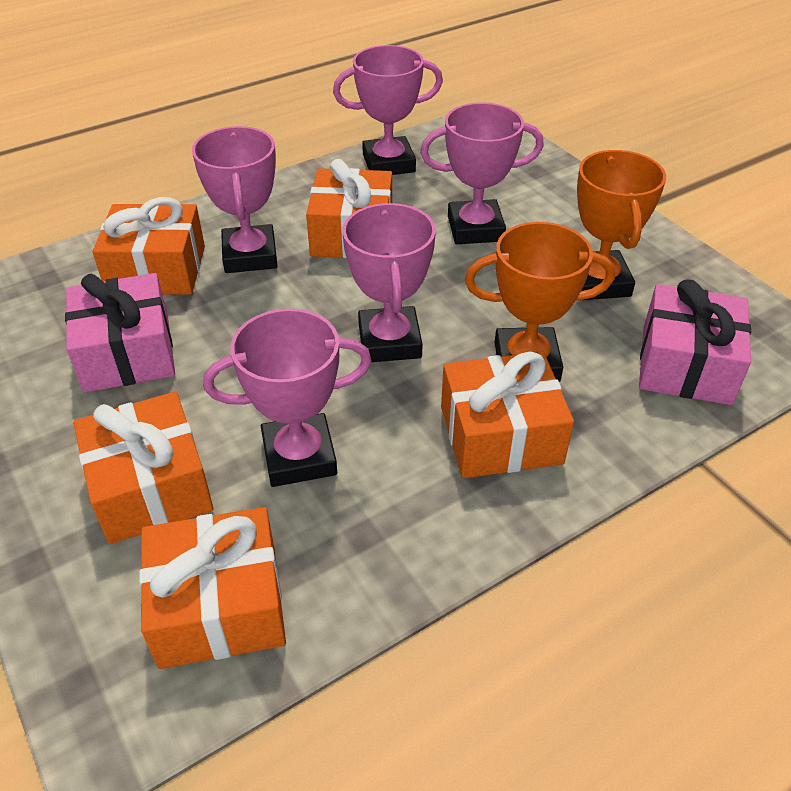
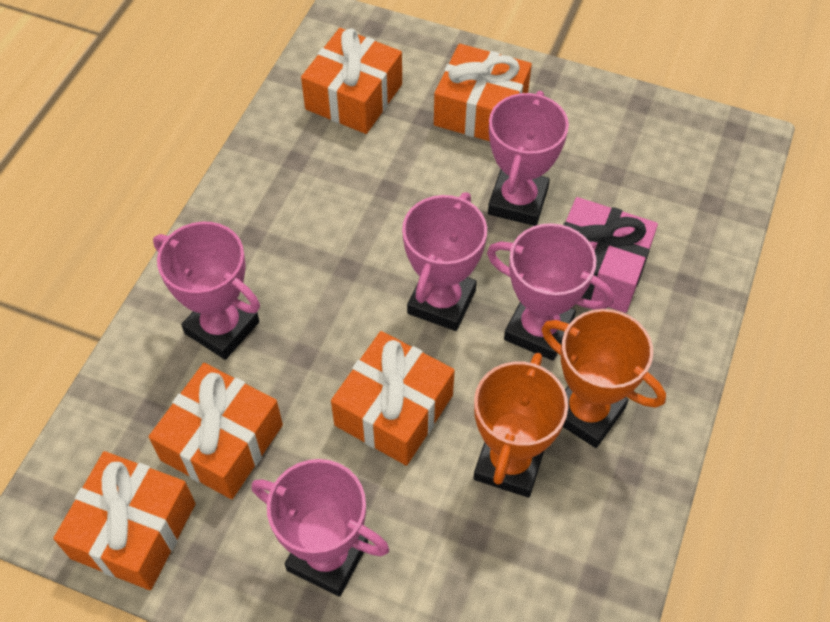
pink gift: 2 -> 1

